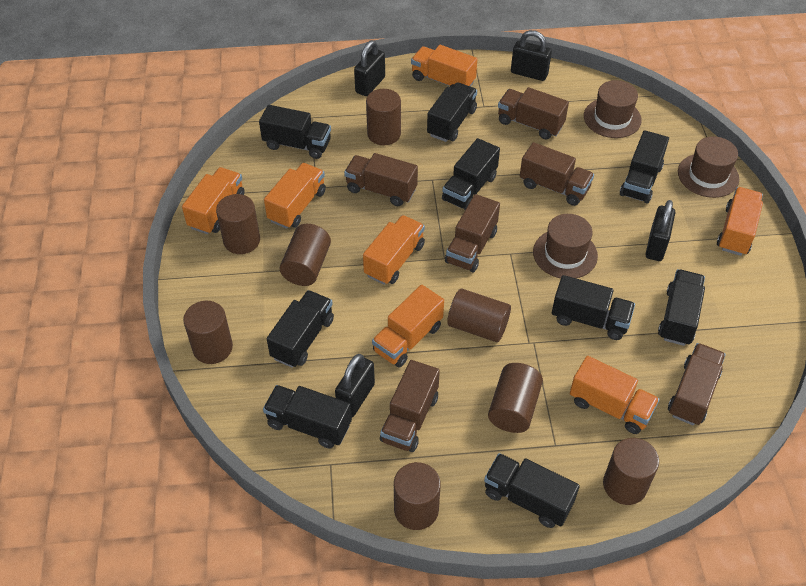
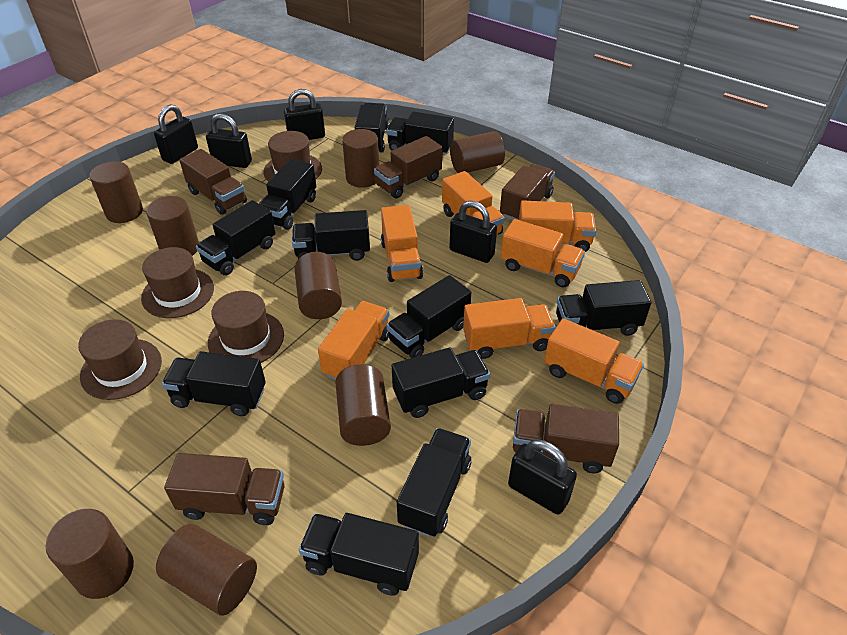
black padlock: 4 -> 5
black truck: 9 -> 11
brown hat: 3 -> 4
brown truck: 6 -> 5

